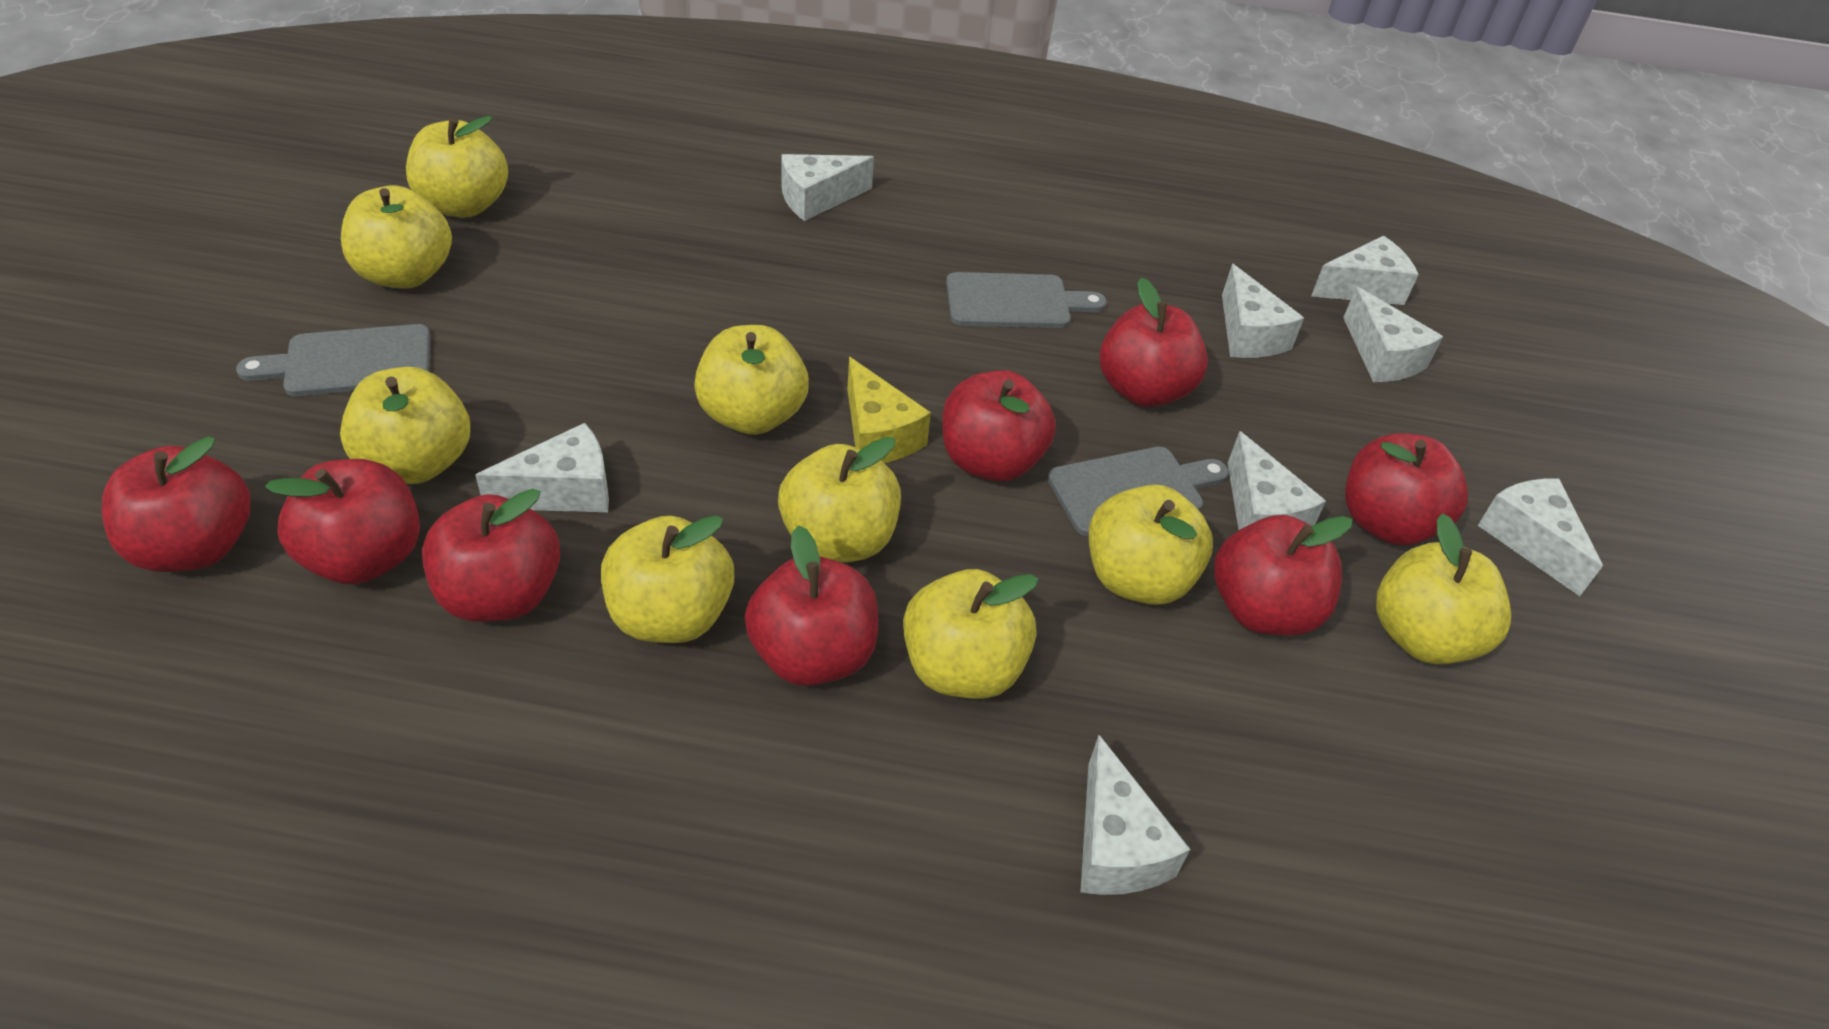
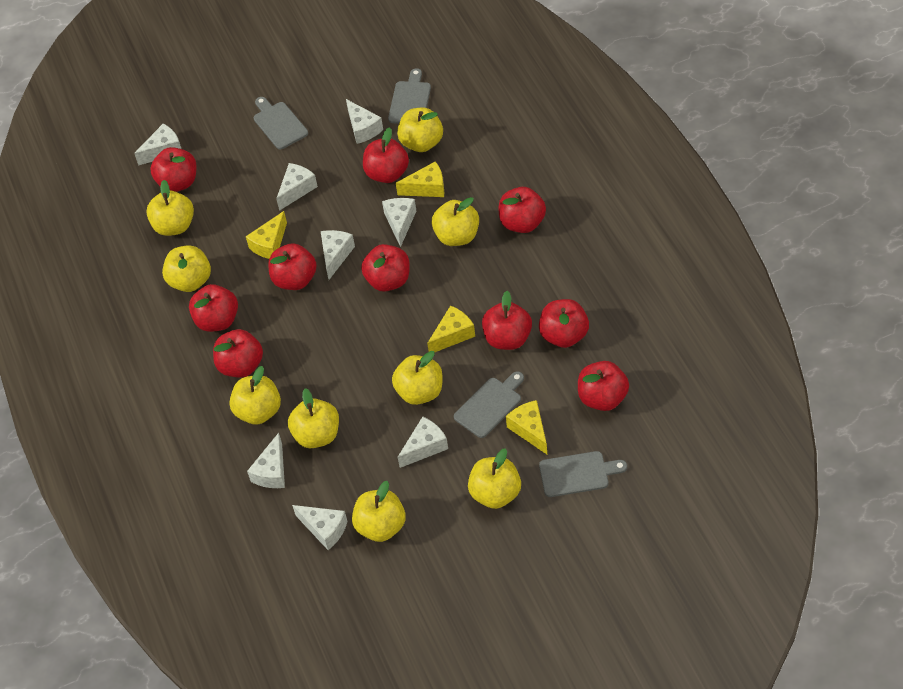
grey cutting board: 3 -> 4
red apple: 8 -> 10
yellow cheese: 1 -> 4

